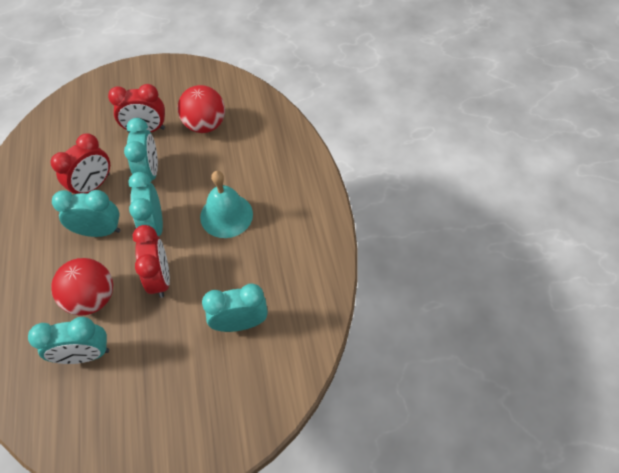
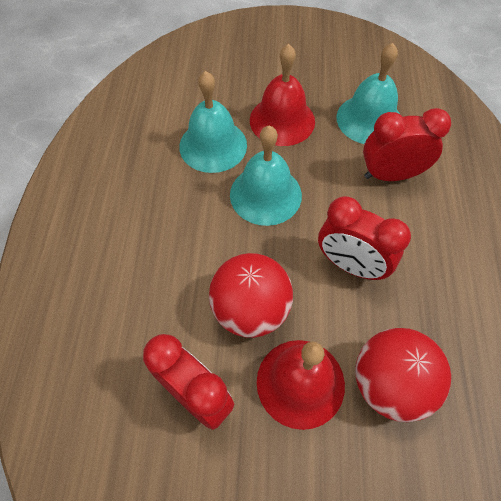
red bell: 0 -> 2
turquoise bell: 1 -> 3
turquoise clock: 5 -> 0

